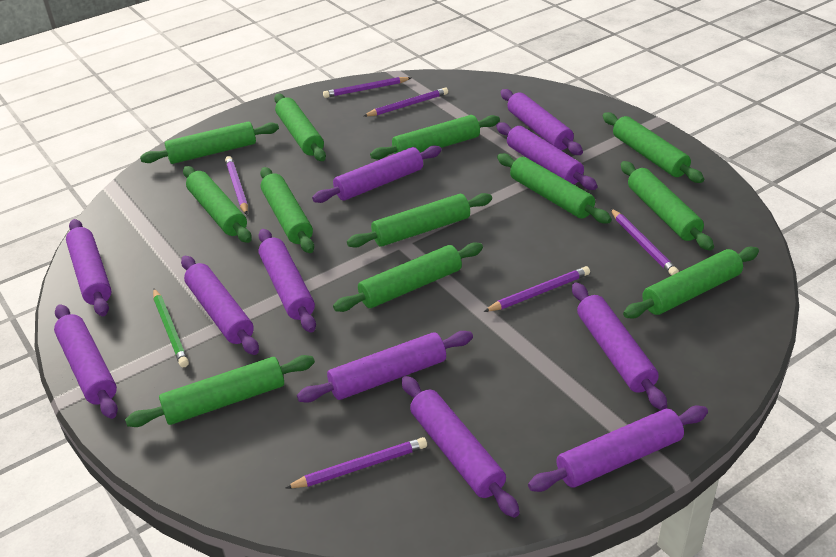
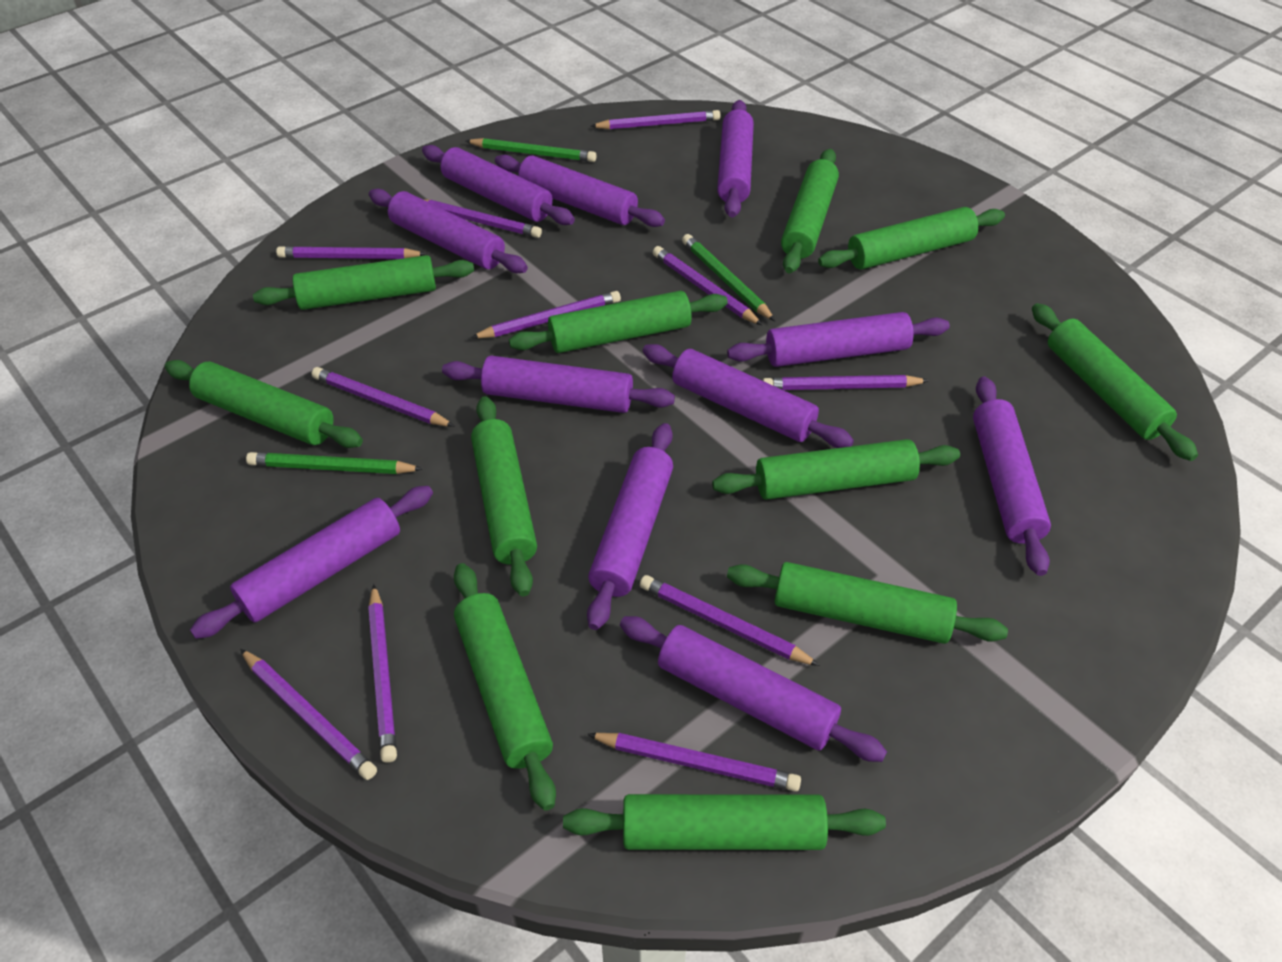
green pencil: 1 -> 3
green rolling pin: 12 -> 11
purple pencil: 6 -> 11

